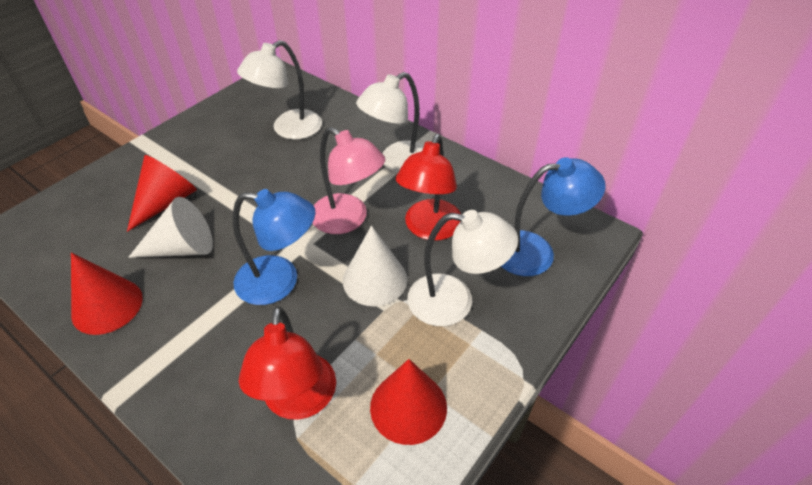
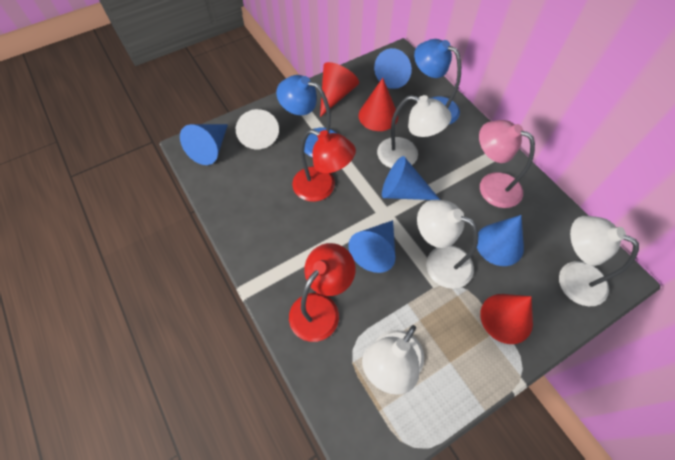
blue cone: 0 -> 5
white cone: 2 -> 1
white lamp: 3 -> 4

